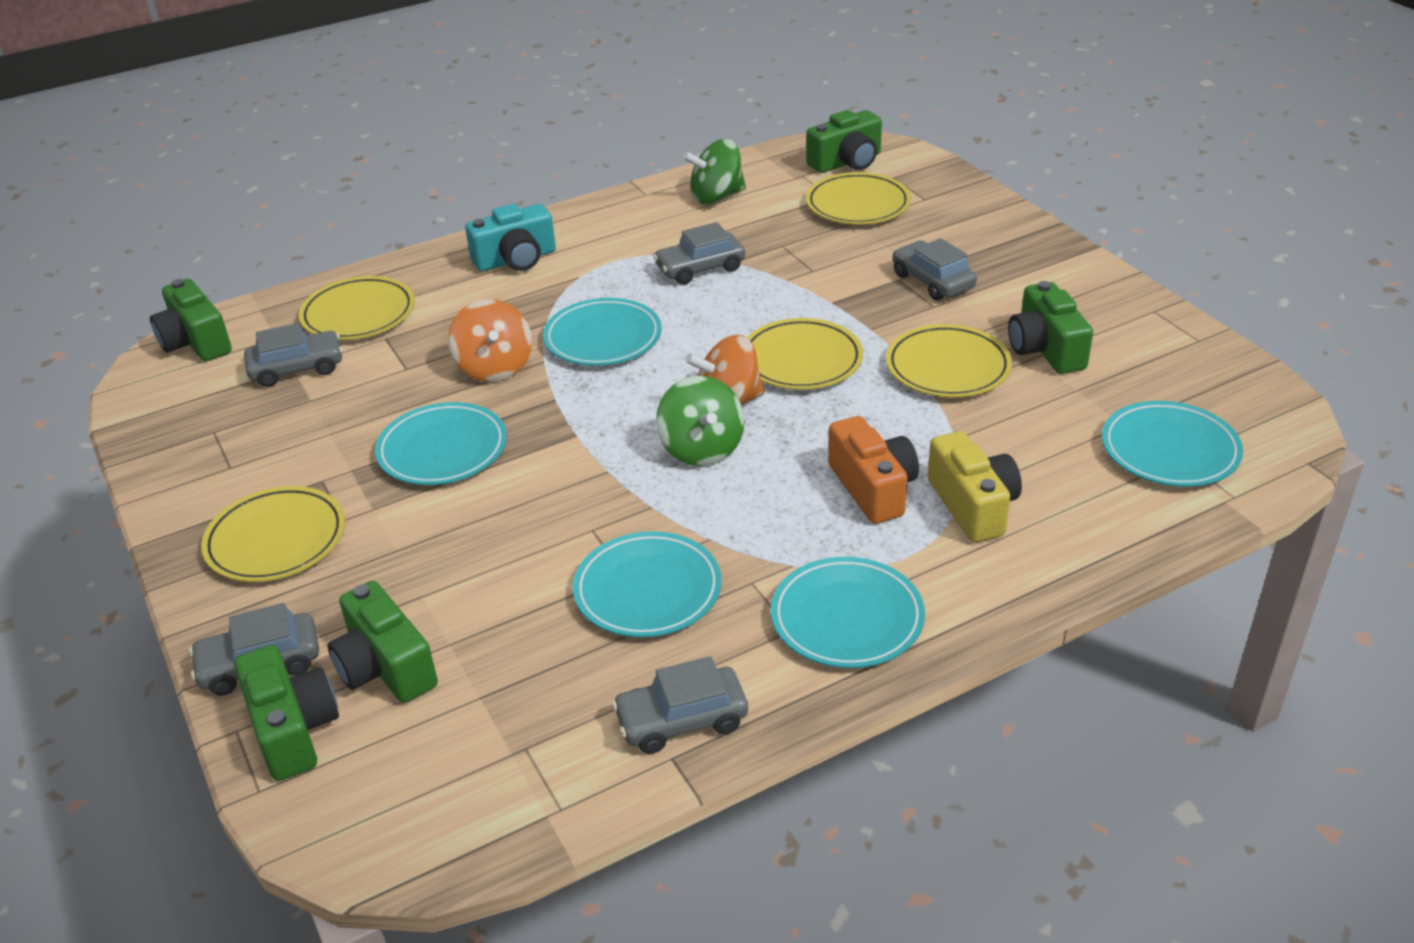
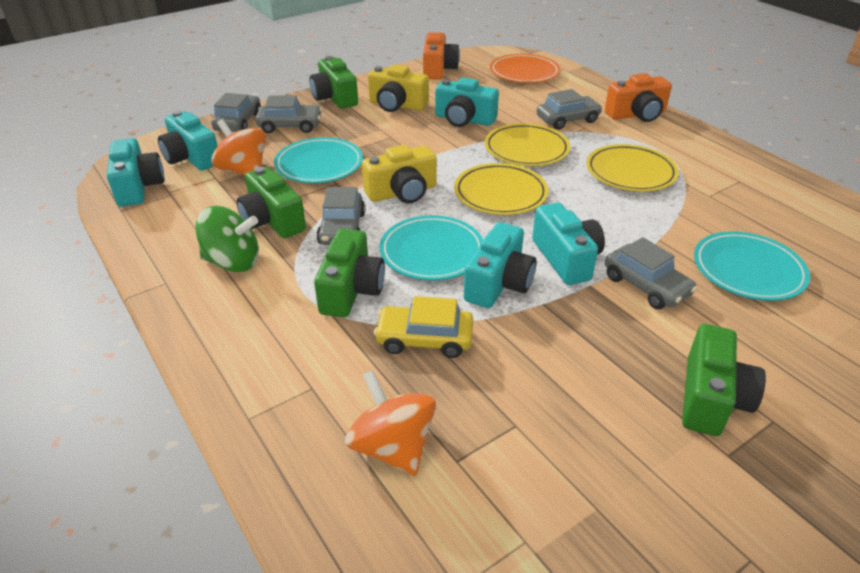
green camera: 5 -> 4
green spinning top: 2 -> 1
orange camera: 1 -> 2
orange plate: 0 -> 1
turquoise camera: 1 -> 5
turquoise plate: 5 -> 3
yellow camera: 1 -> 2
yellow car: 0 -> 1
yellow plate: 5 -> 3

